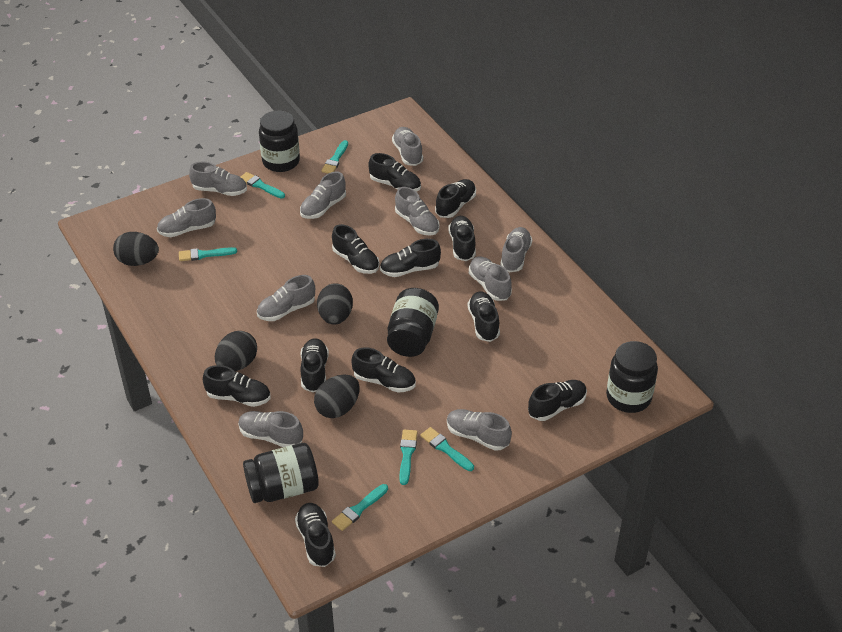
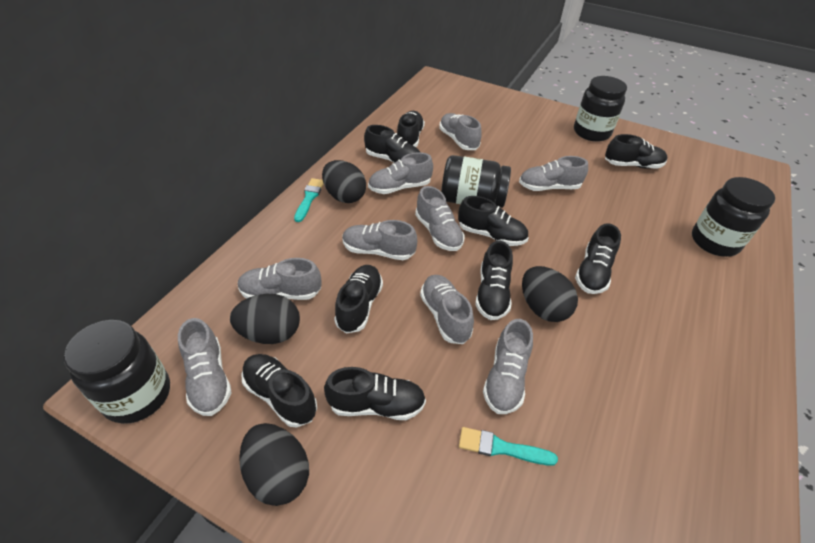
black shoe: 11 -> 9
grey shoe: 10 -> 9
turquoise brush: 6 -> 2

